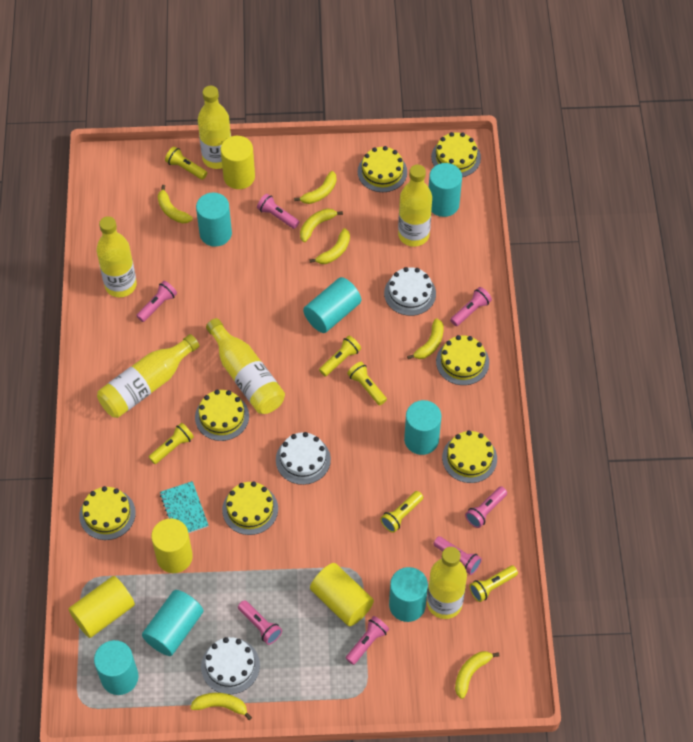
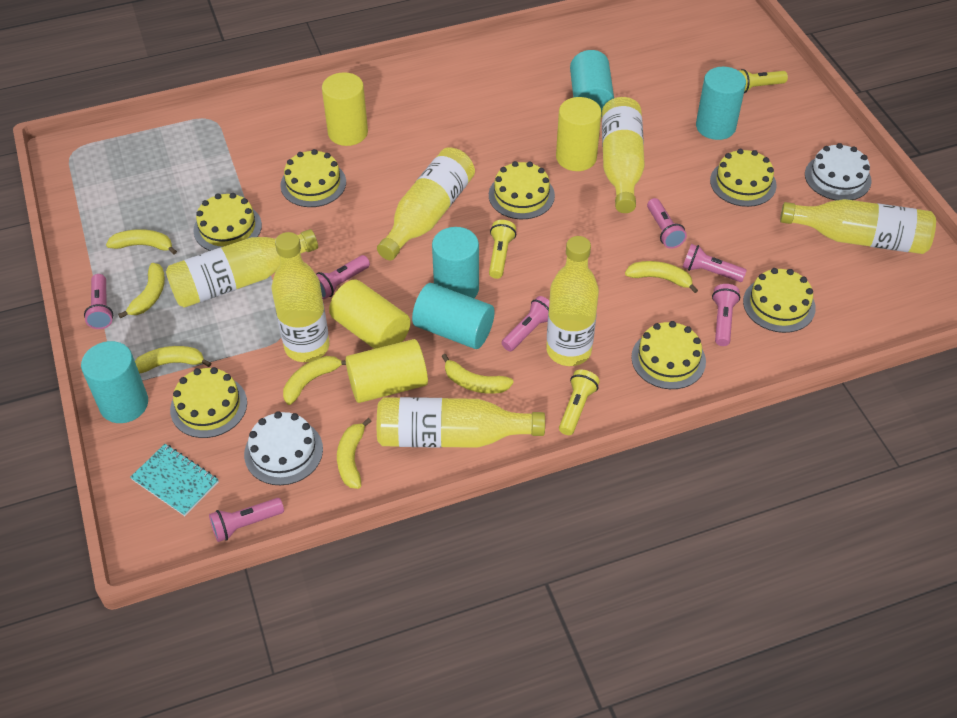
turquoise cylinder: 7 -> 5
white cake: 3 -> 2
yellow bottle: 6 -> 7
yellow flashlight: 6 -> 3

